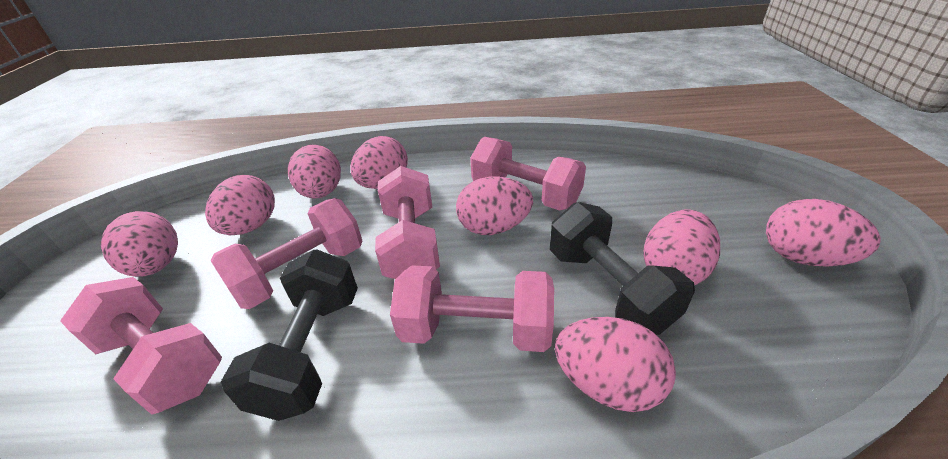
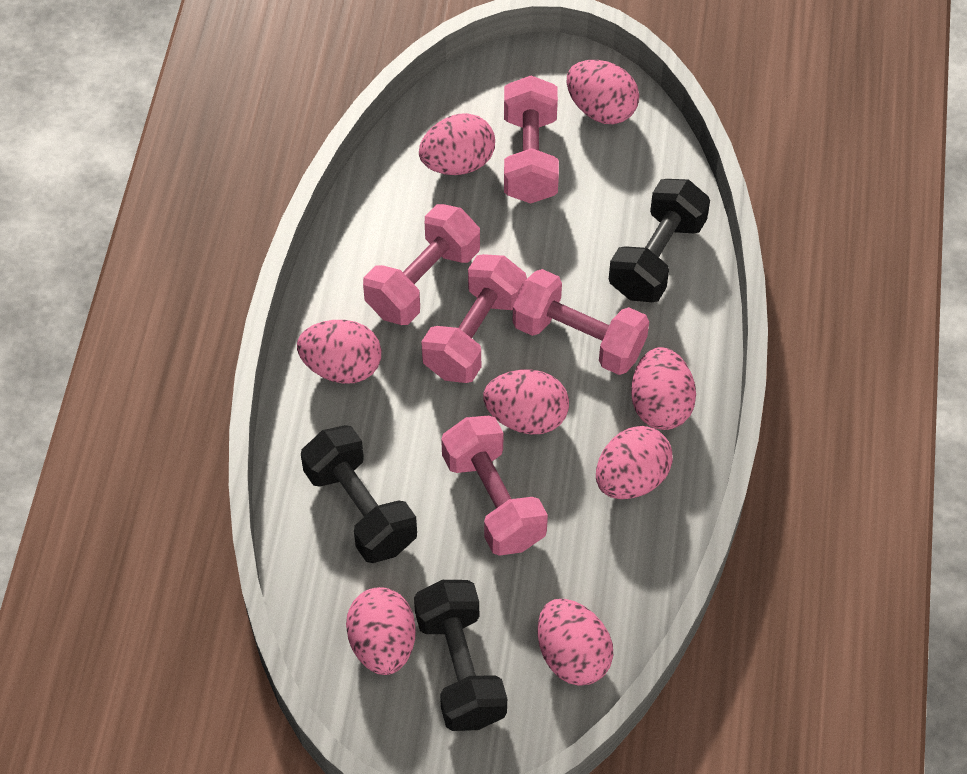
black dumbbell: 2 -> 3

